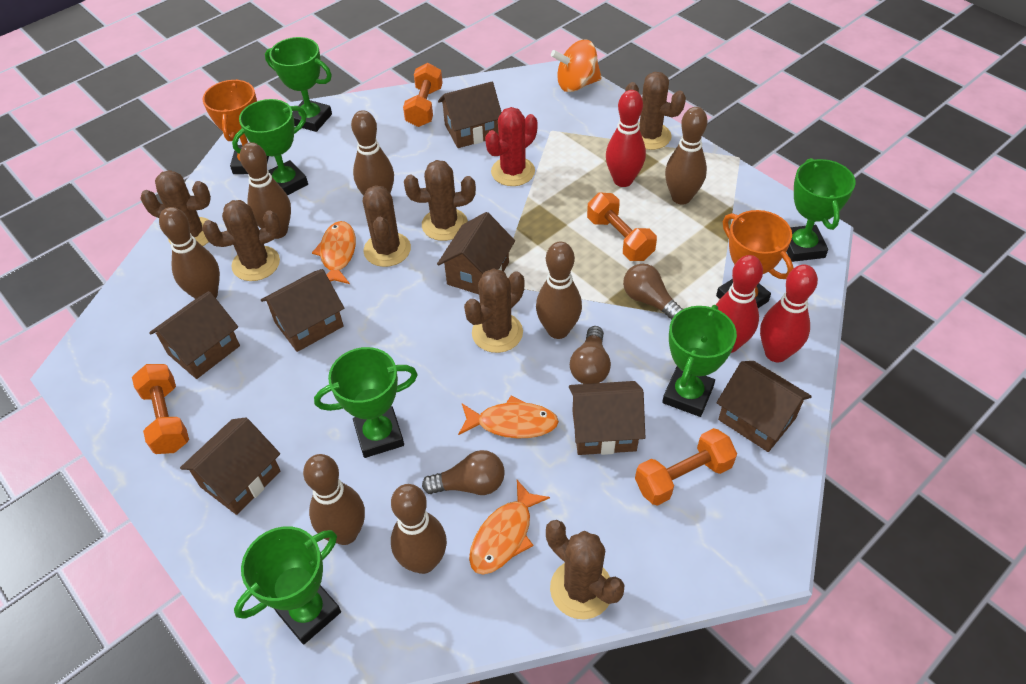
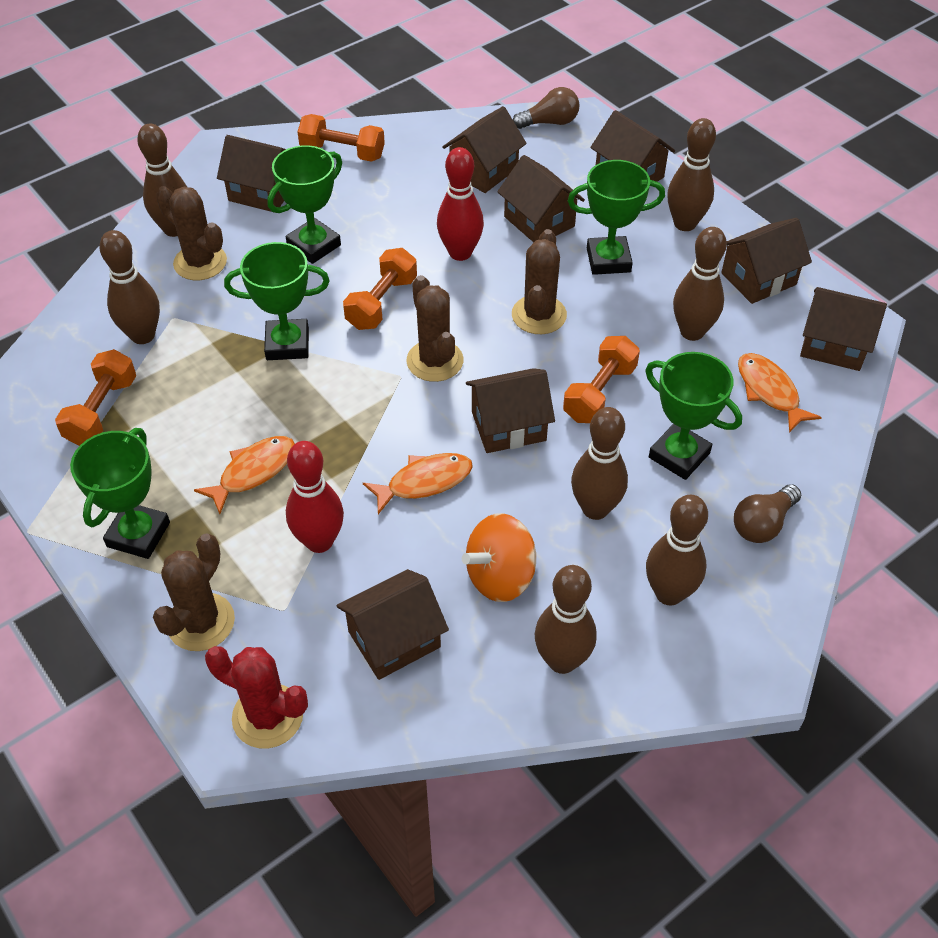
brown cactus: 7 -> 4
brown house: 7 -> 8
brown light bulb: 3 -> 2
green trophy: 6 -> 5
orange trophy: 2 -> 0
red bowling pin: 3 -> 2

